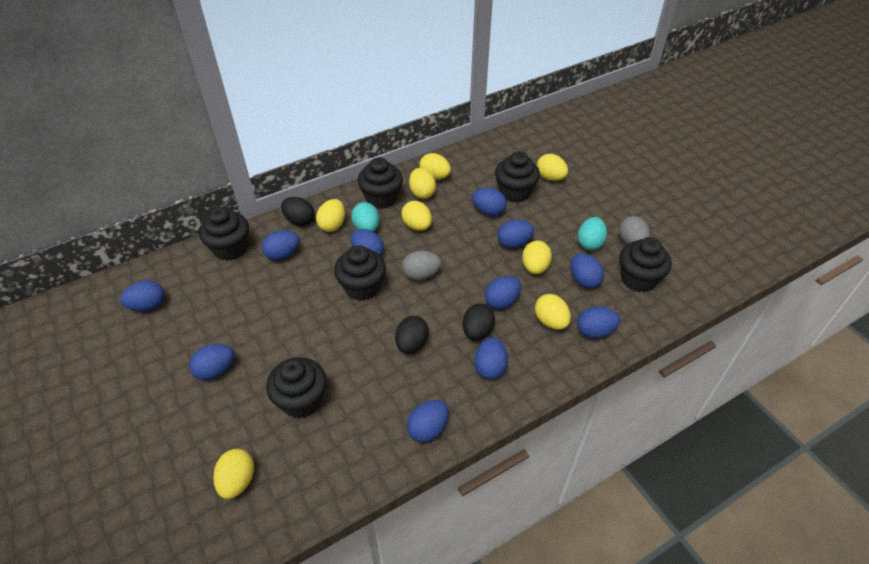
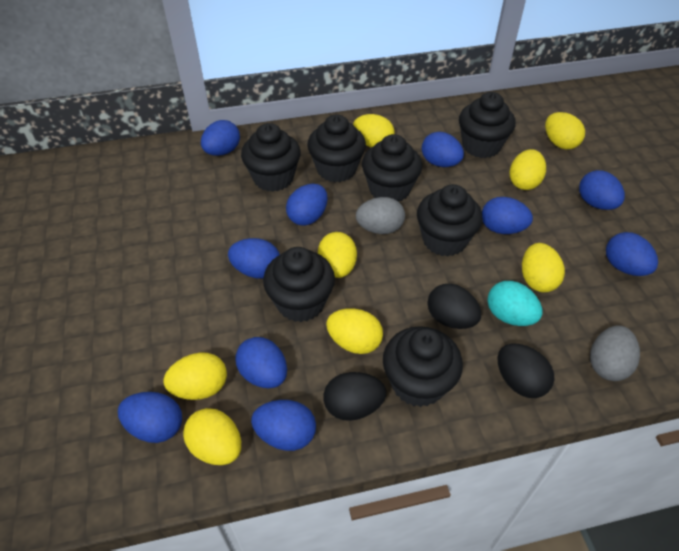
black cupcake: 6 -> 7
blue egg: 11 -> 10
turquoise egg: 2 -> 1

